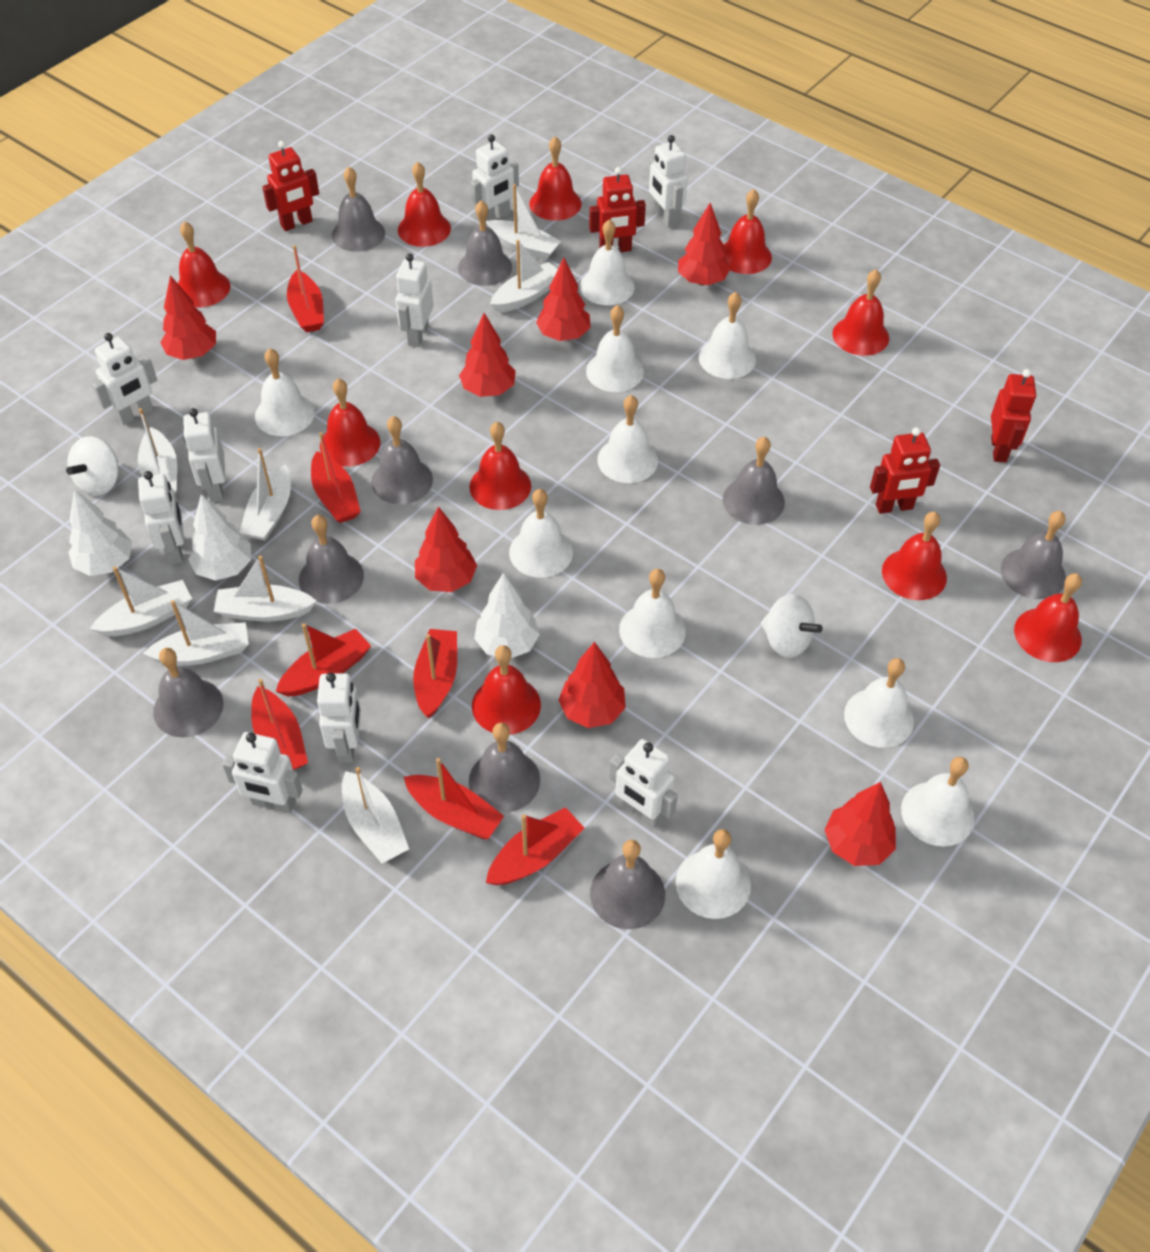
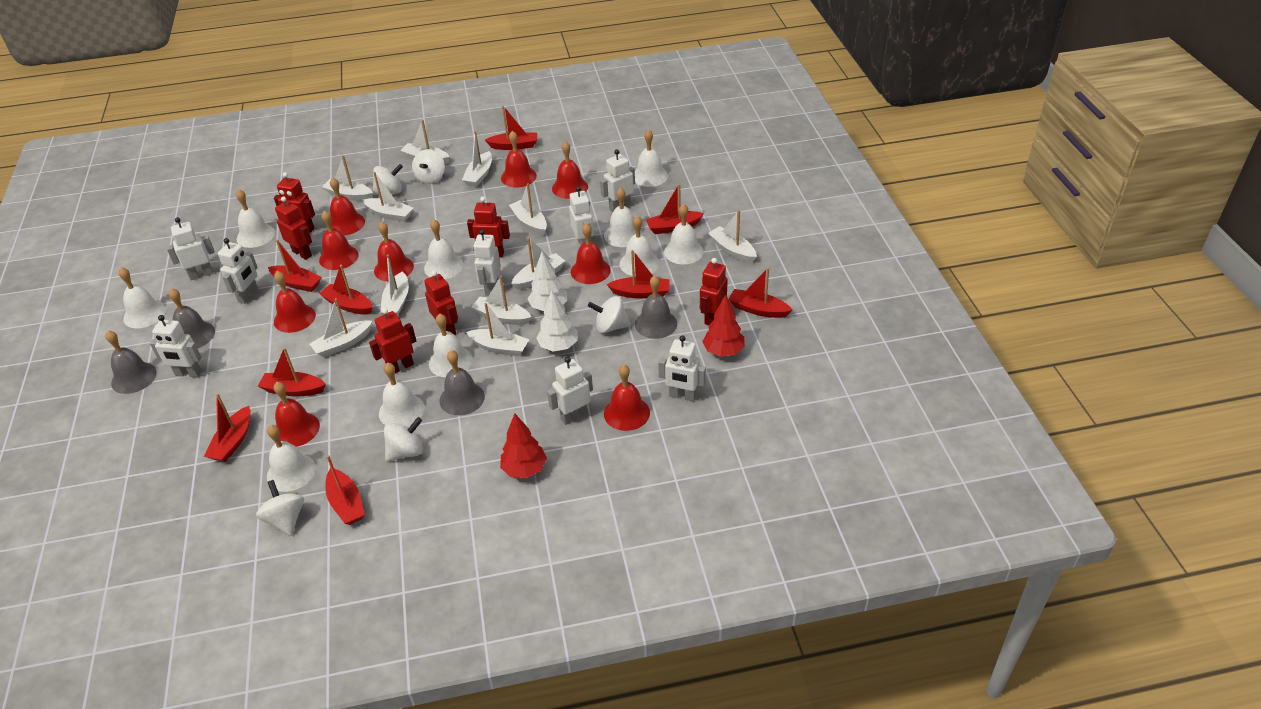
grey bell: 9 -> 4
red bell: 10 -> 9
red boat: 7 -> 9
red robot: 4 -> 6
red tree: 7 -> 2
white boat: 8 -> 11
white robot: 9 -> 8
white spinning top: 2 -> 5
white tree: 3 -> 2

